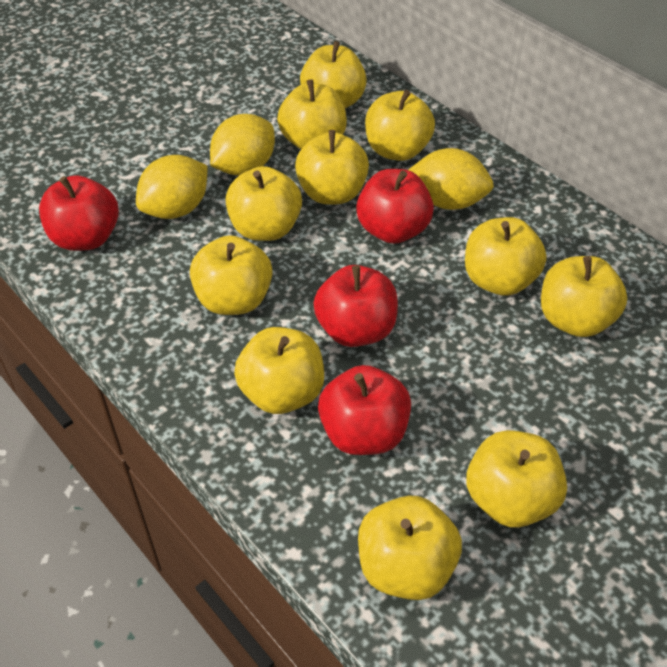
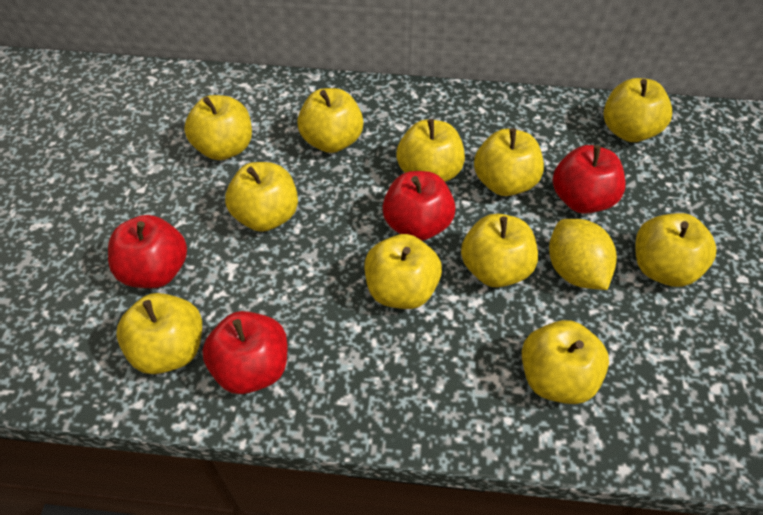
yellow lemon: 3 -> 1

